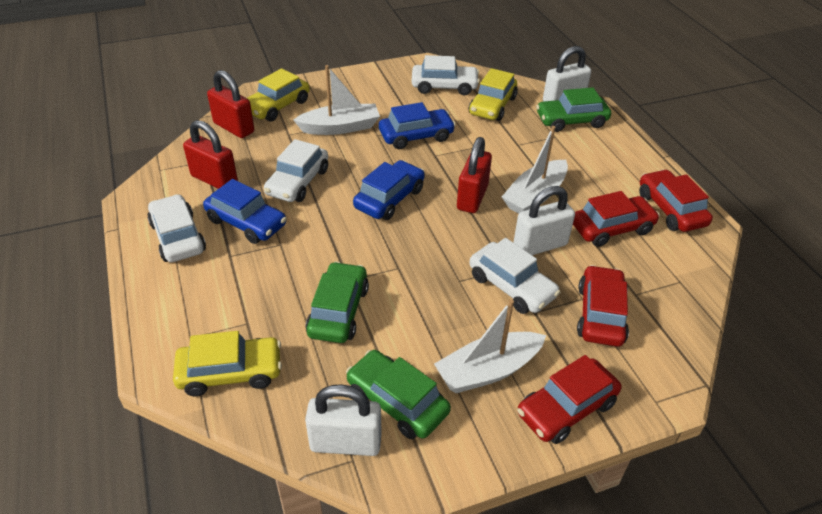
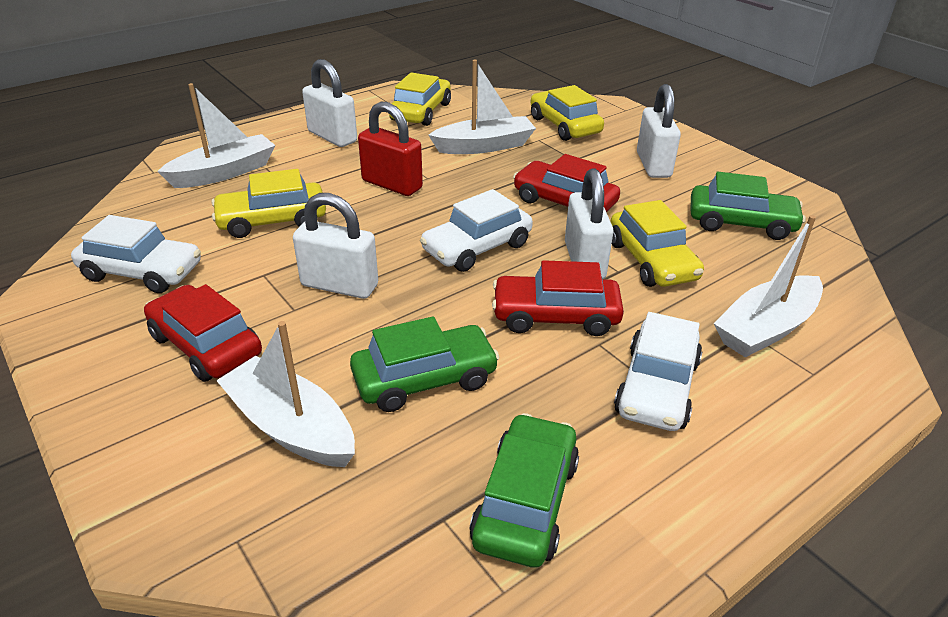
blue car: 3 -> 0
red car: 4 -> 3
red padlock: 3 -> 1
white boat: 3 -> 4
white car: 4 -> 3
white padlock: 3 -> 4
yellow car: 3 -> 4

